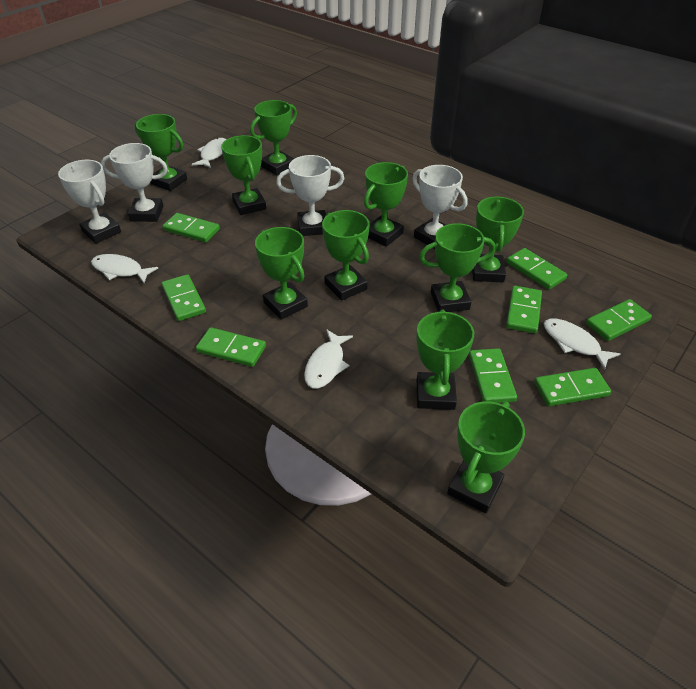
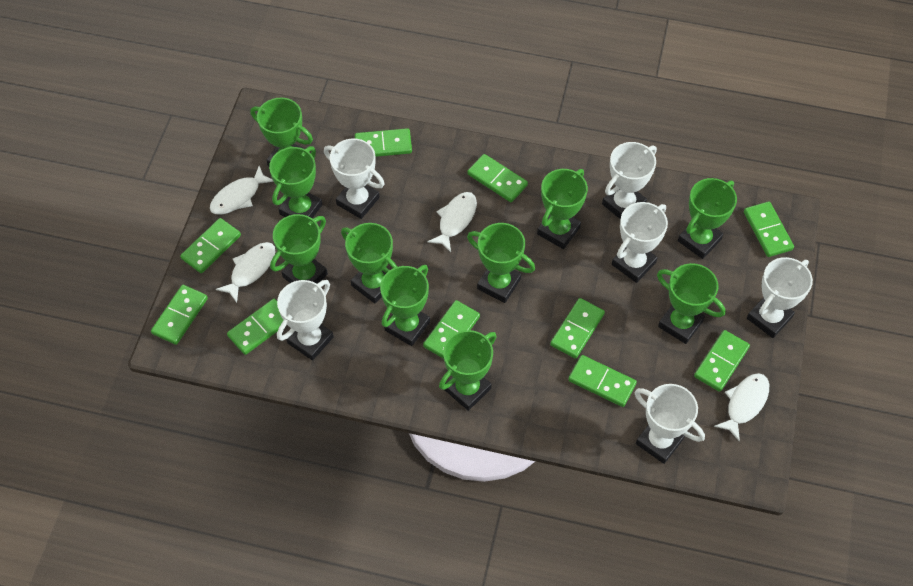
green domino: 8 -> 10
white trophy: 4 -> 6

